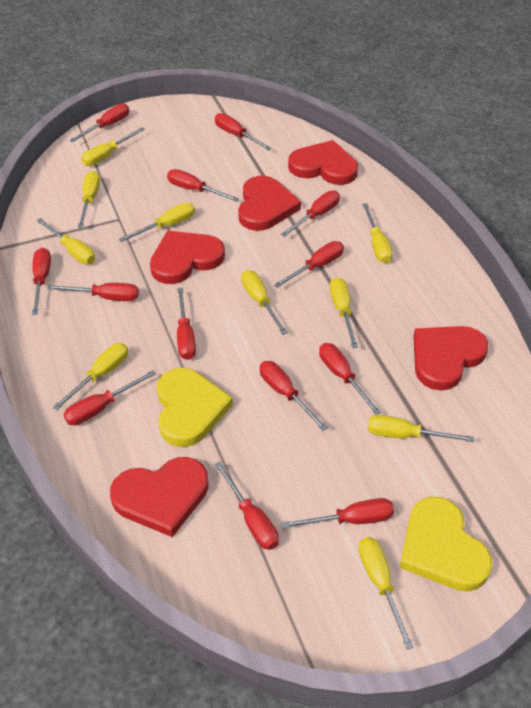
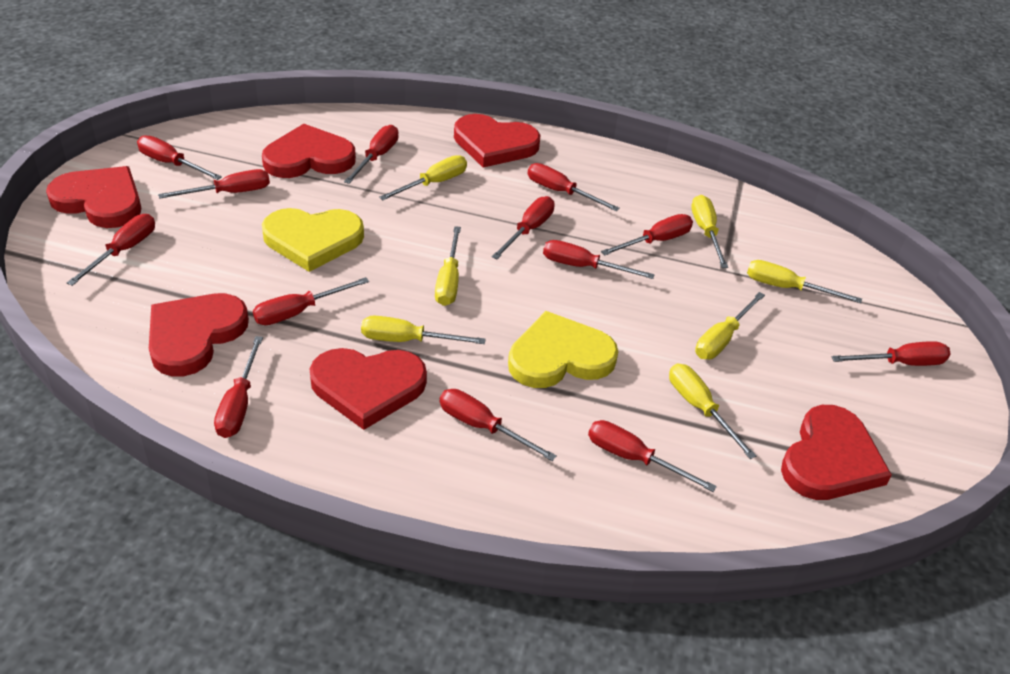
red heart: 5 -> 6
yellow screwdriver: 10 -> 7

